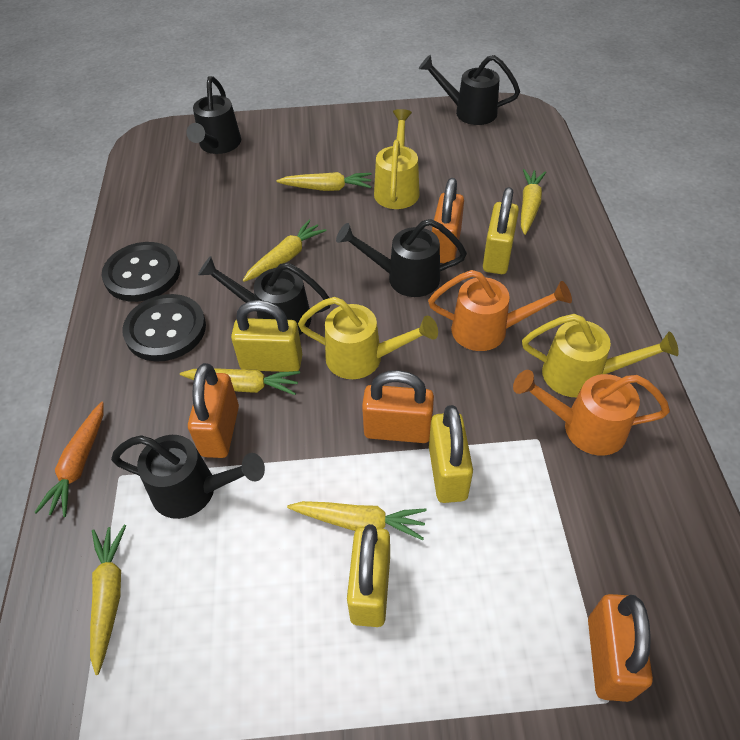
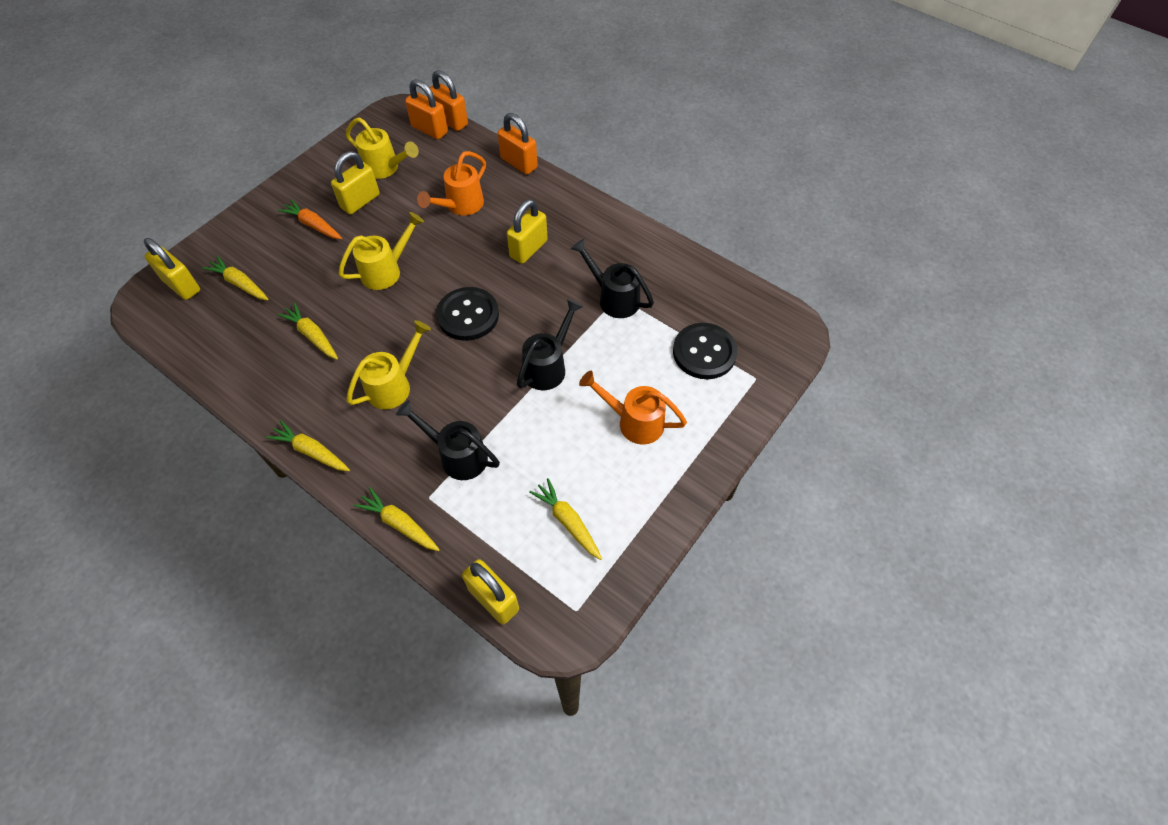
black watering can: 5 -> 3
orange padlock: 4 -> 3
yellow carrot: 6 -> 5

